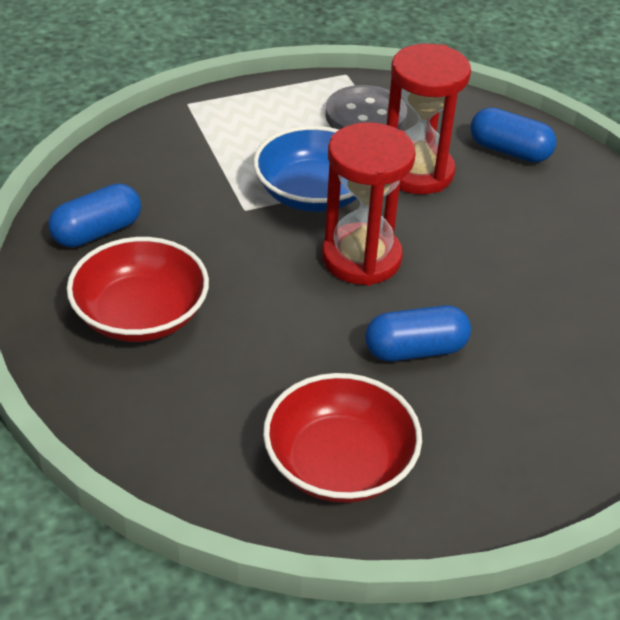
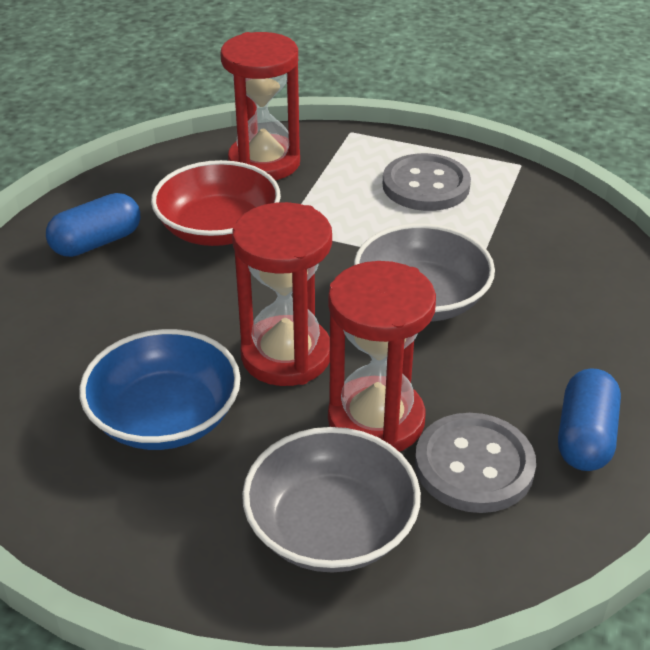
blue capsule: 3 -> 2
grey bowl: 0 -> 2
grey button: 1 -> 2
red bowl: 2 -> 1
red hourglass: 2 -> 3

